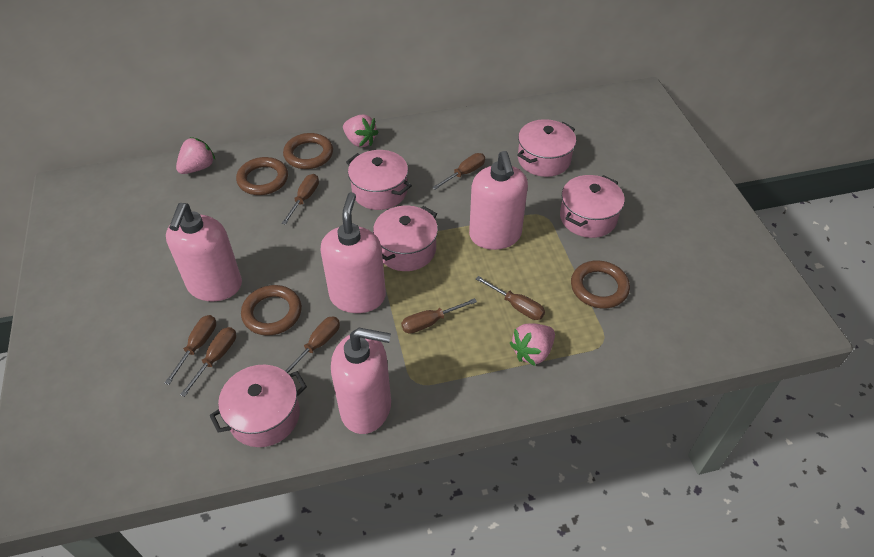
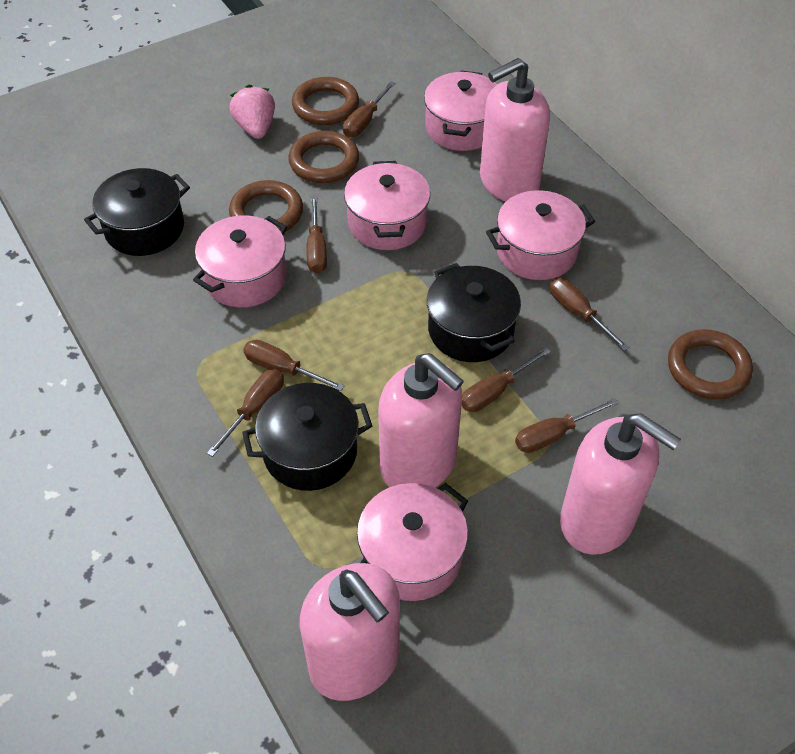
black pot: 0 -> 3
pink strawberry: 3 -> 1

